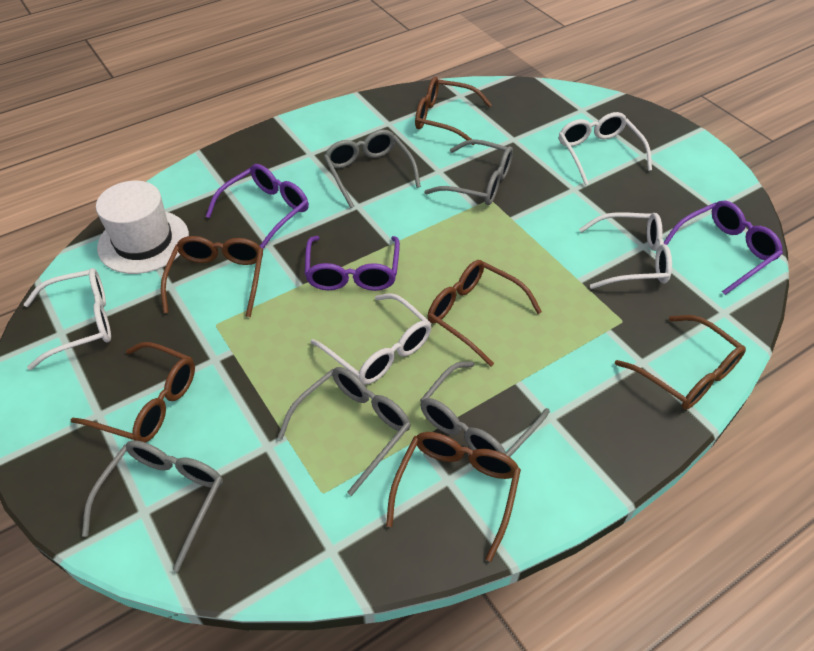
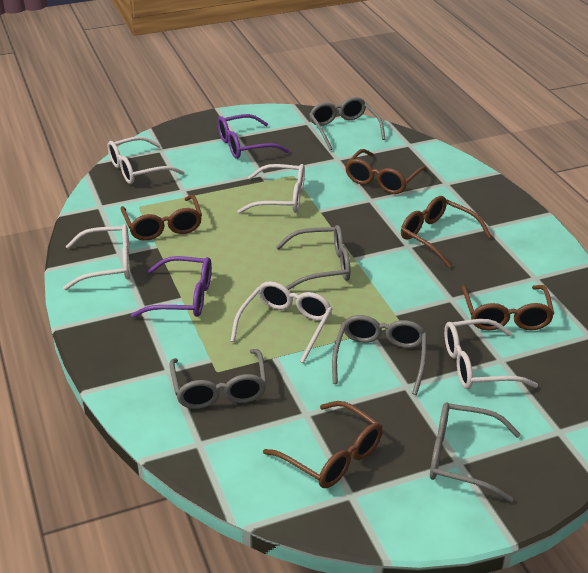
brown glasses: 6 -> 5
purple glasses: 3 -> 2
white glasses: 4 -> 5
white hat: 1 -> 0

